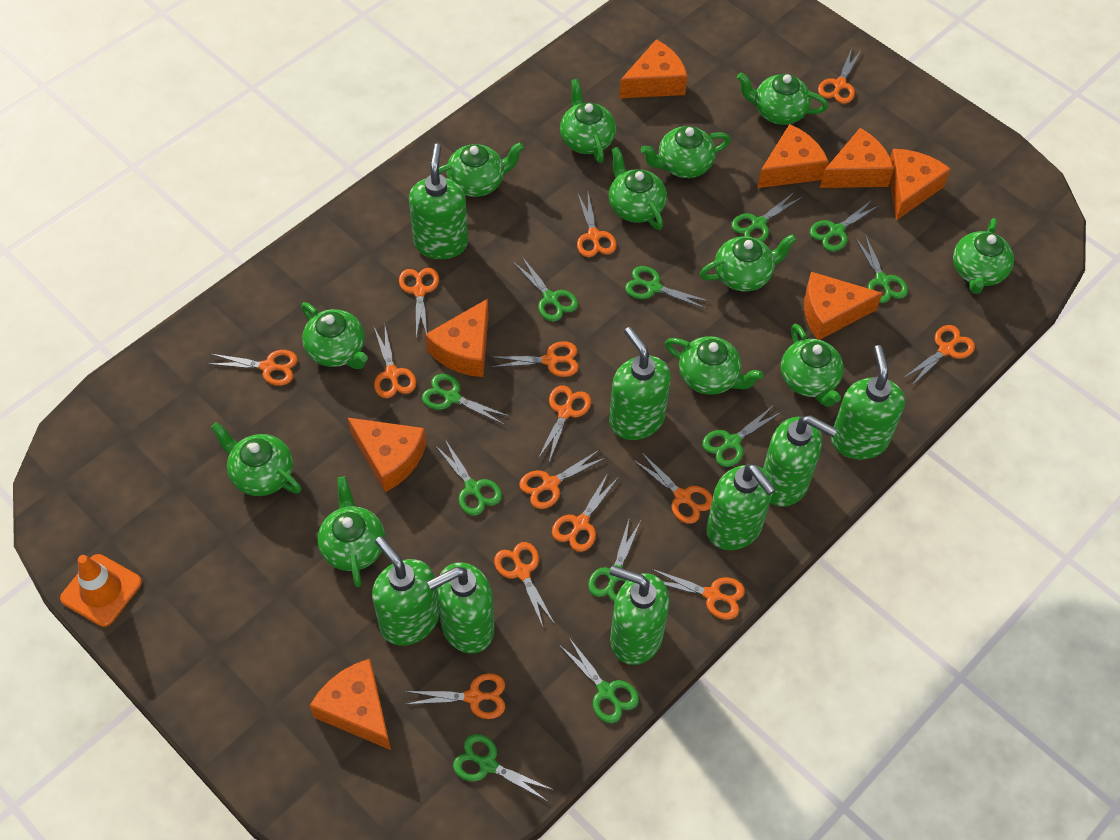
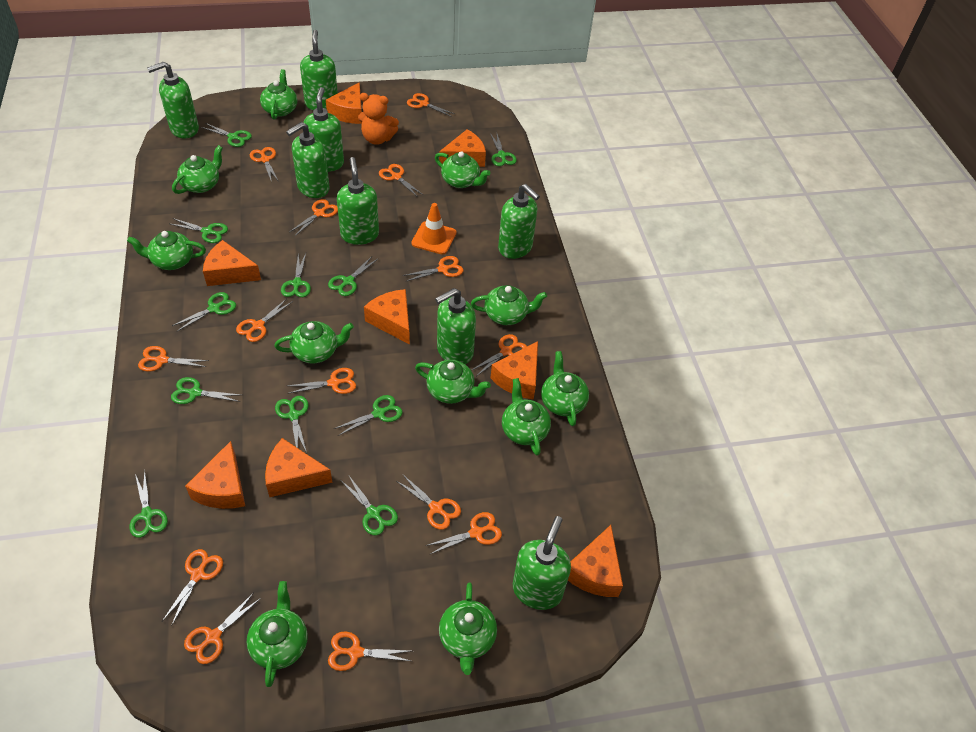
green teapot: 12 -> 11
orange teddy bear: 0 -> 1

